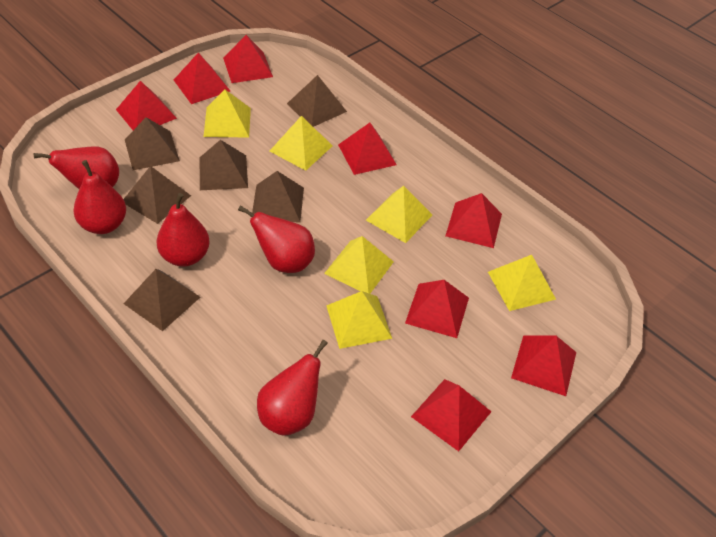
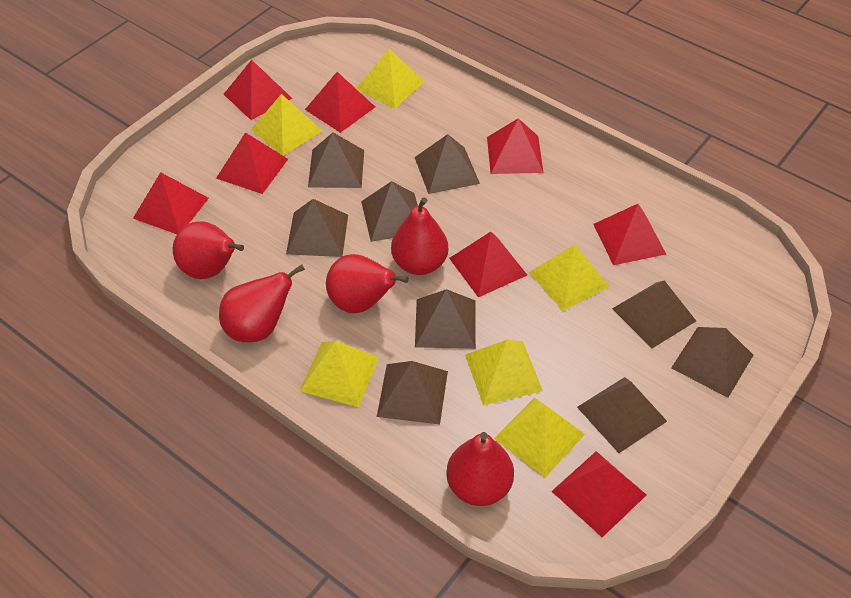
brown pyramid: 6 -> 9

